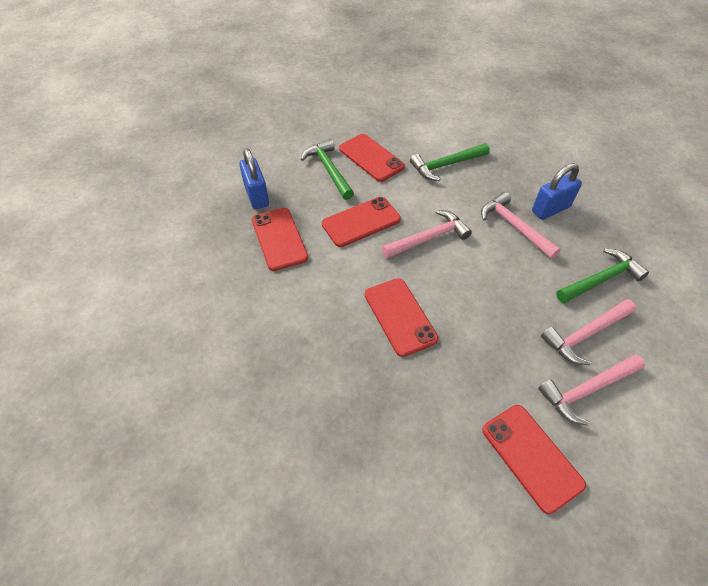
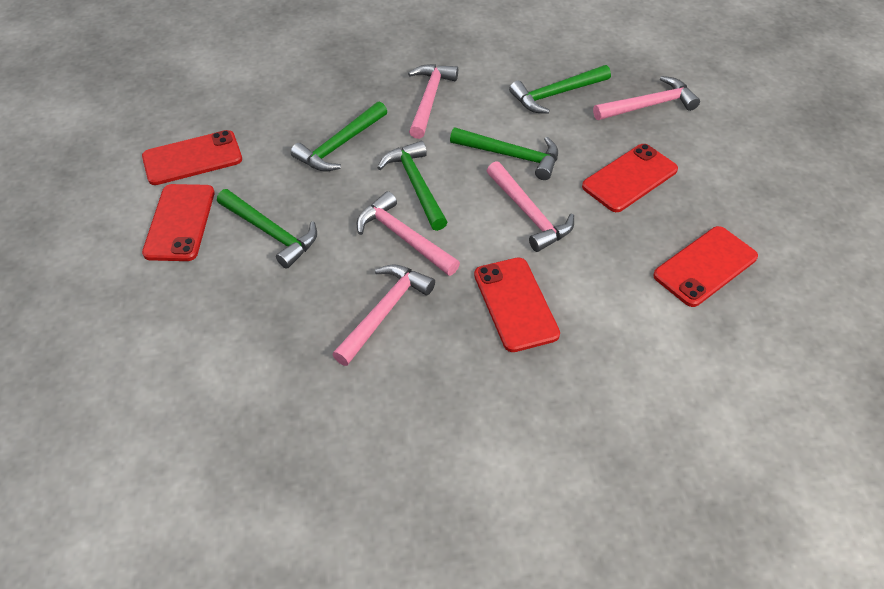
blue padlock: 2 -> 0
green hammer: 3 -> 5
pink hammer: 4 -> 5

